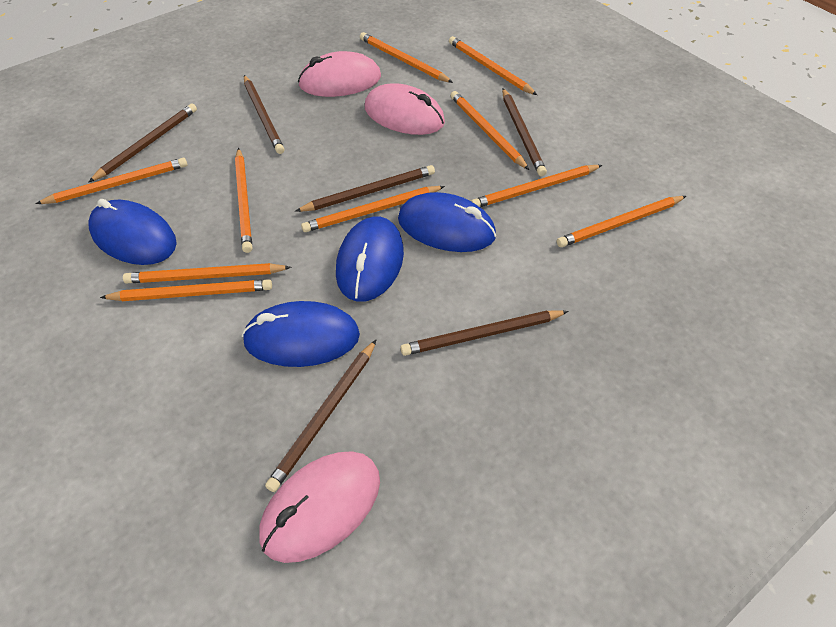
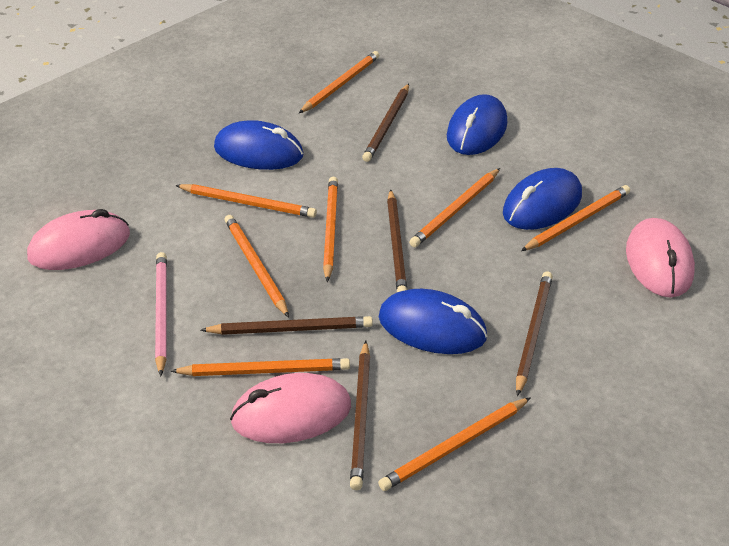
brown pencil: 6 -> 5
orange pencil: 10 -> 8
pink pencil: 0 -> 1

